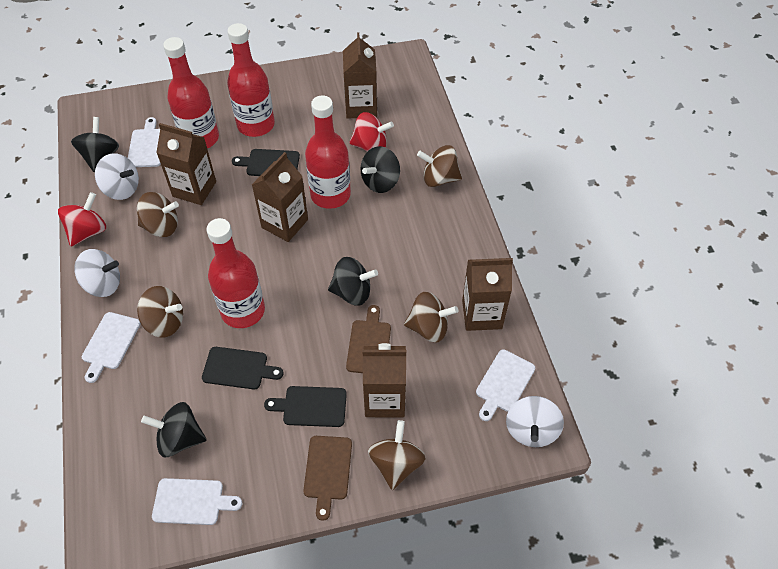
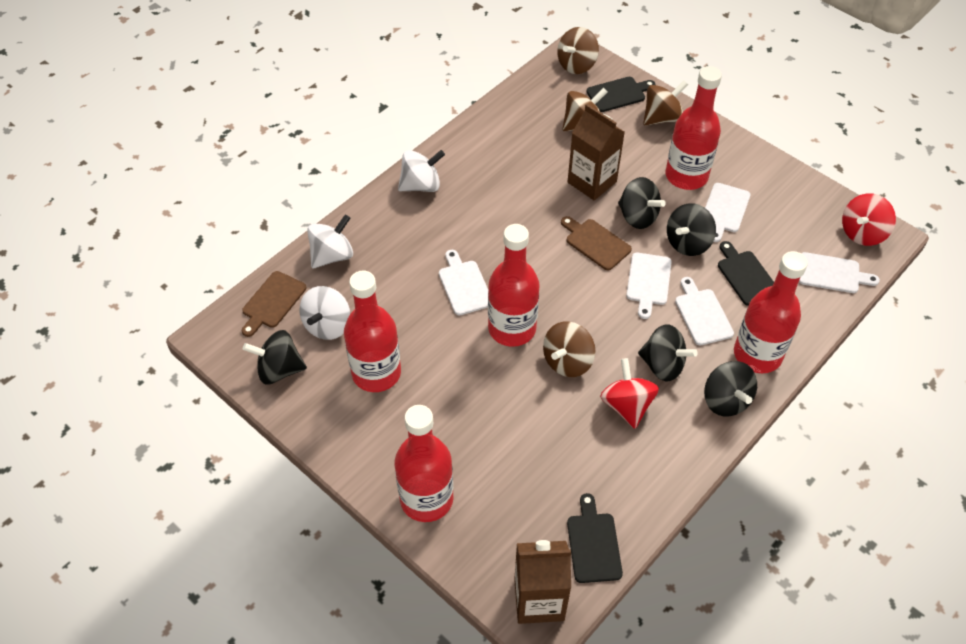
black spinning top: 4 -> 5
brown carton: 5 -> 2
brown spinning top: 5 -> 4
red bottle: 4 -> 5
white cutting board: 4 -> 5

